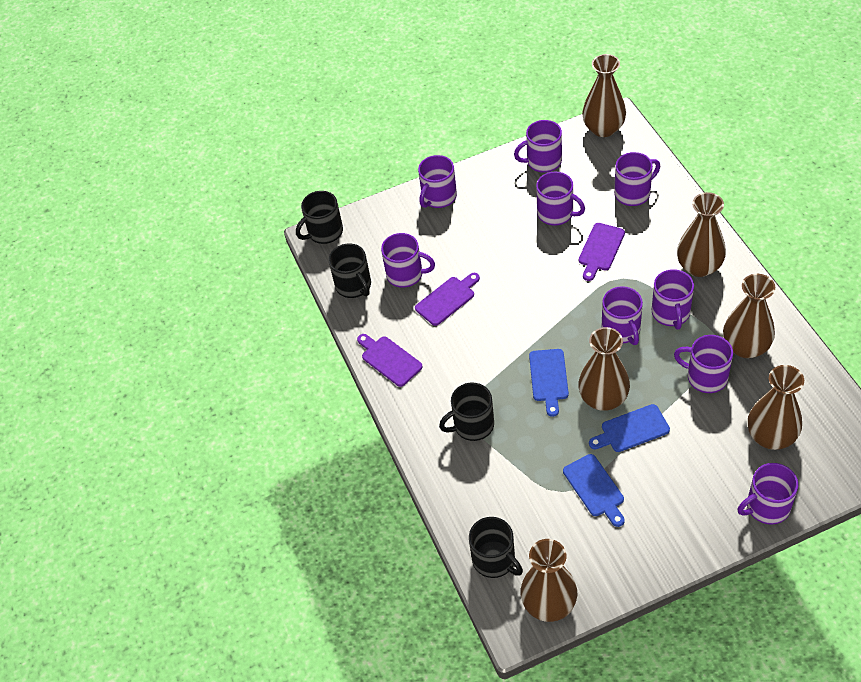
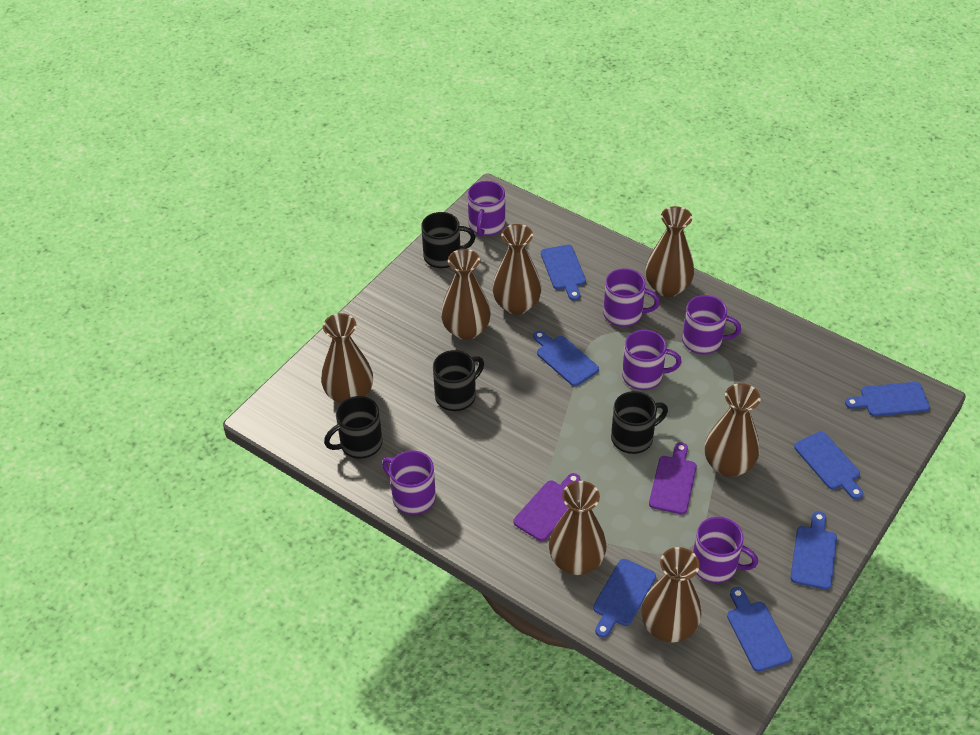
blue cutting board: 3 -> 7
brown vase: 6 -> 7
purple cutting board: 3 -> 2
purple mug: 9 -> 6

